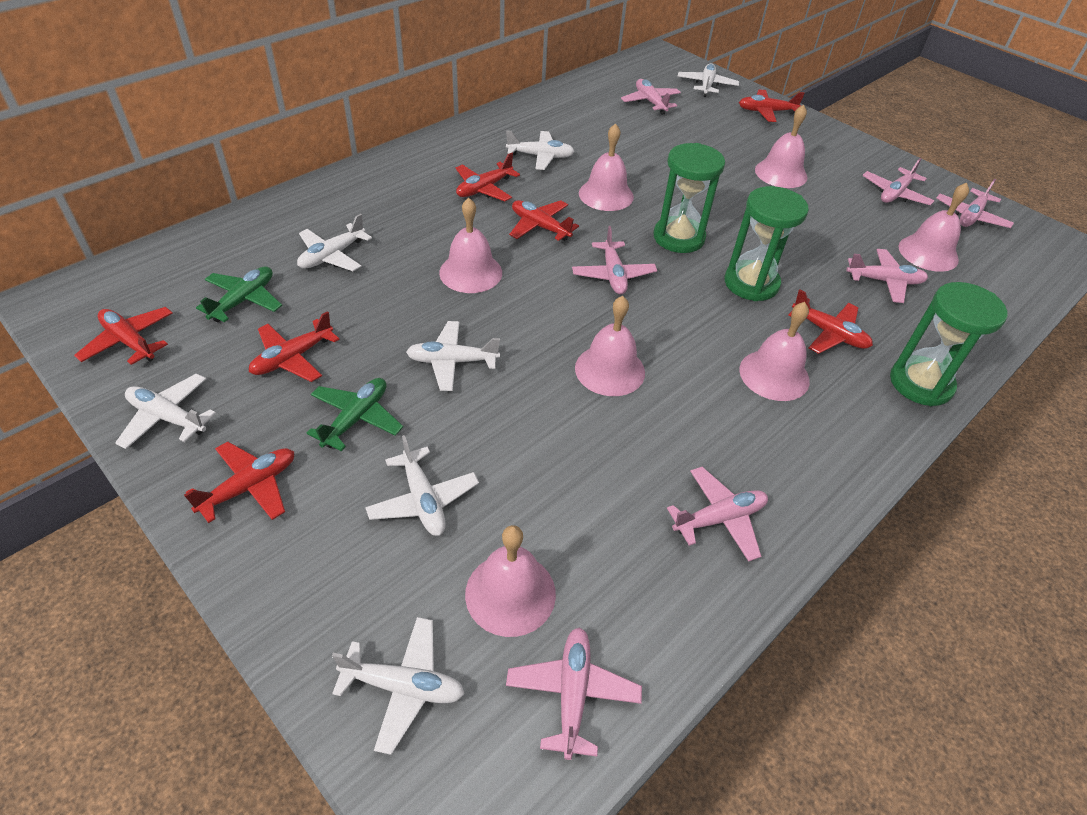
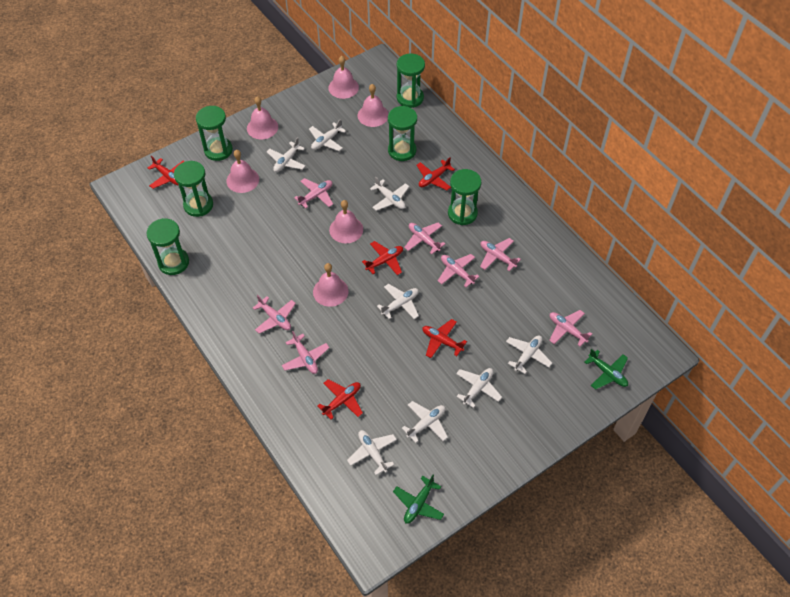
green hourglass: 3 -> 6
pink bell: 7 -> 6
red plane: 7 -> 5
white plane: 7 -> 8

